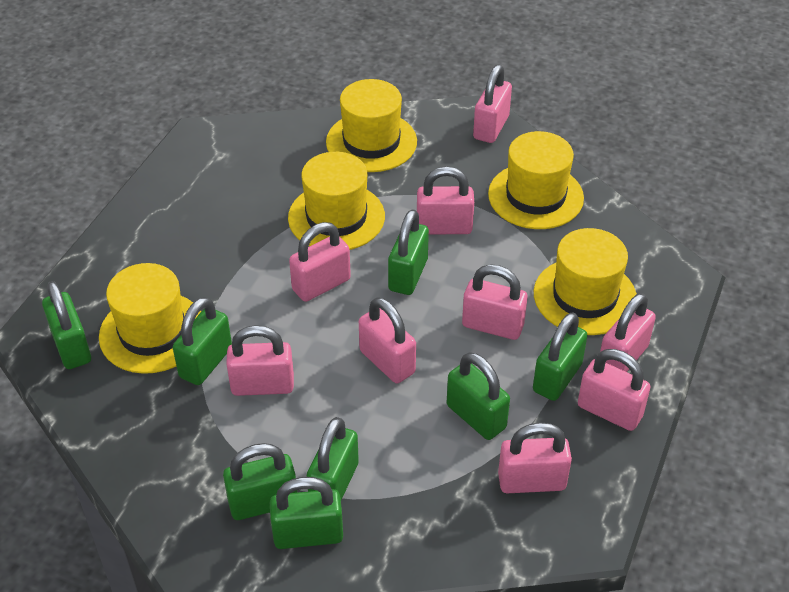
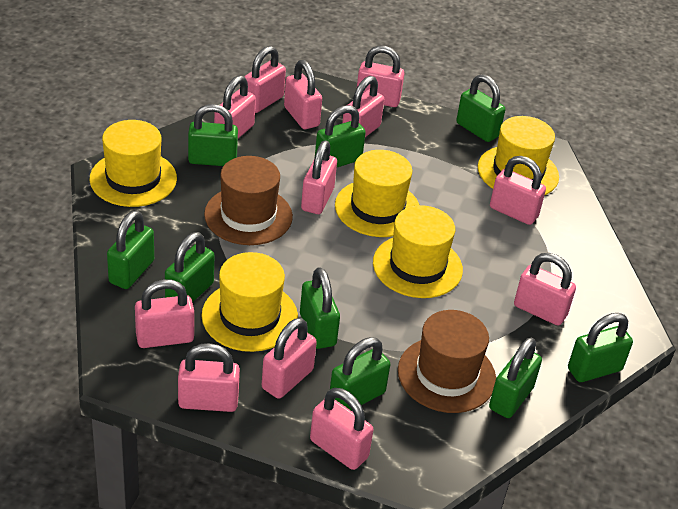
brown hat: 0 -> 2
green padlock: 8 -> 9
pink padlock: 9 -> 12

